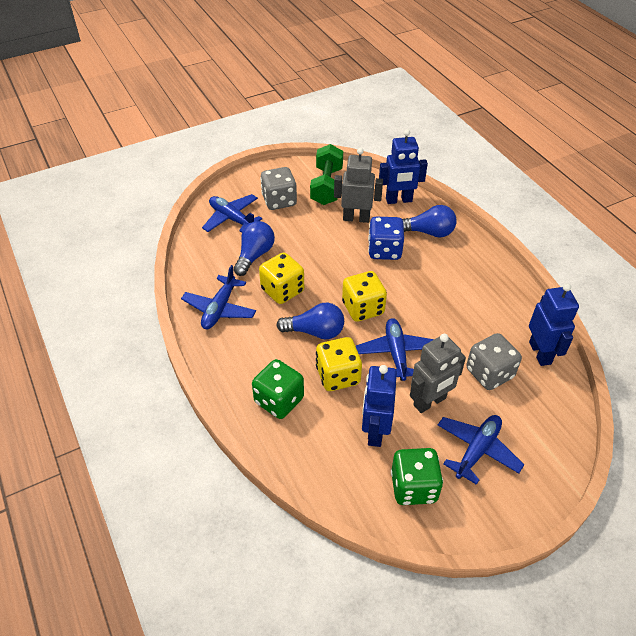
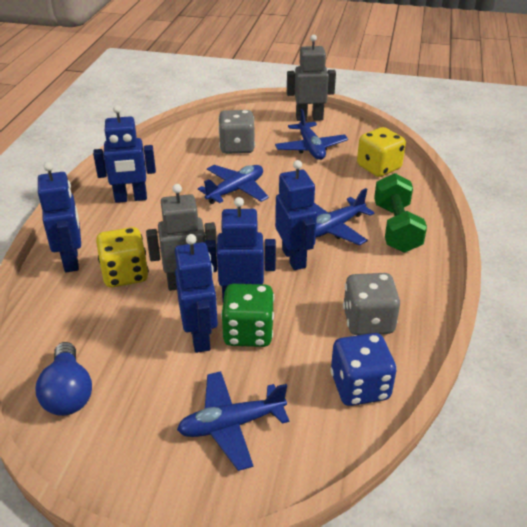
blue light bulb: 3 -> 1
blue robot: 3 -> 5
green dice: 2 -> 1
yellow dice: 3 -> 2

